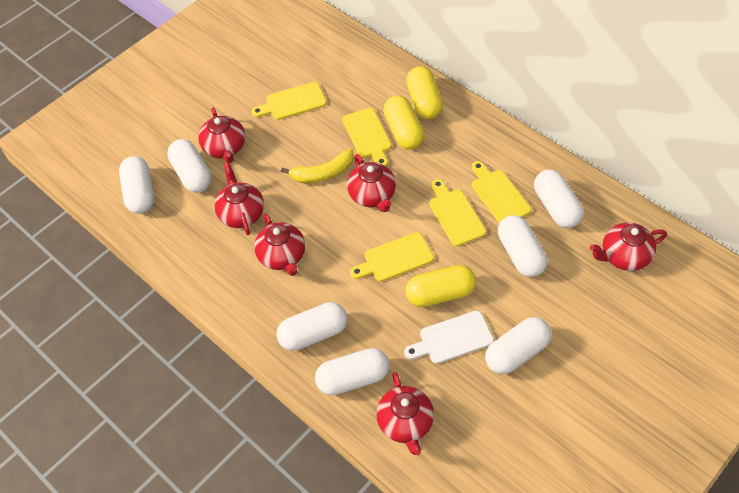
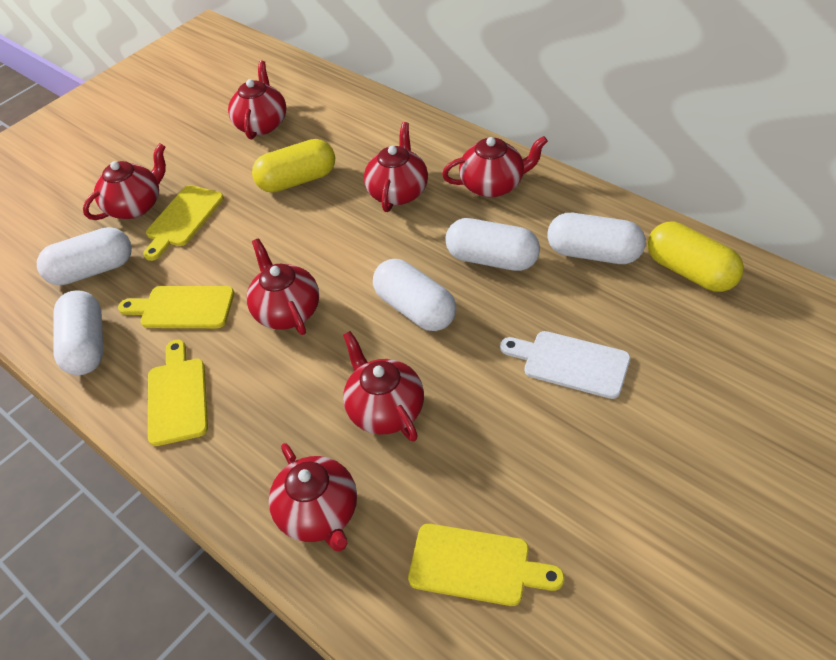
red teapot: 6 -> 7
white capsule: 7 -> 5
yellow banana: 1 -> 0
yellow capsule: 3 -> 2
yellow cutting board: 5 -> 4

